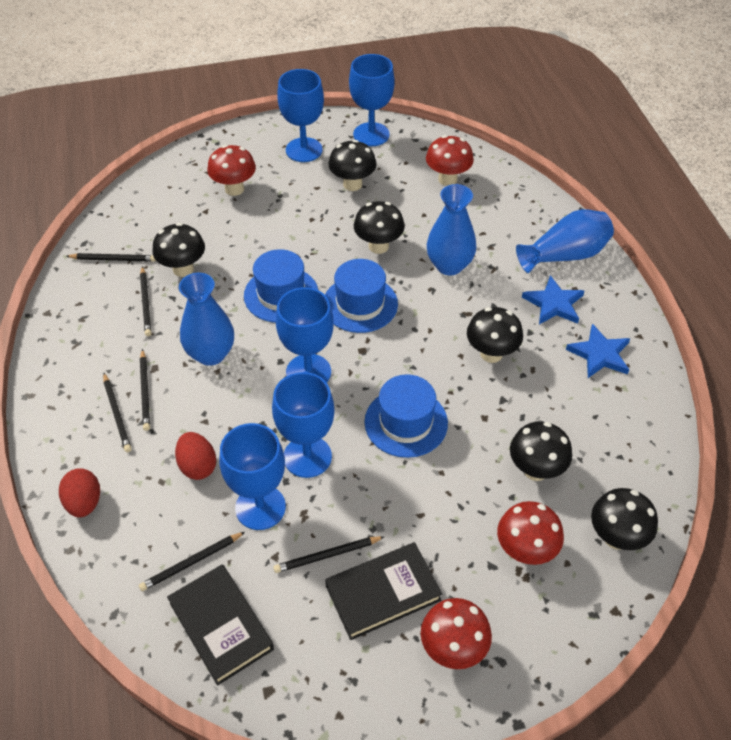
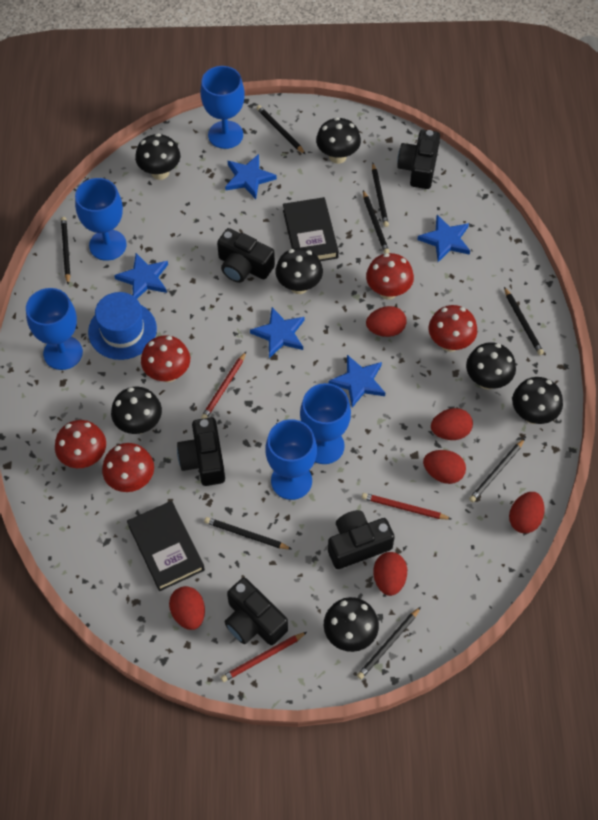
black camera: 0 -> 5
black mushroom: 6 -> 7
black pencil: 6 -> 8
blue hat: 3 -> 1
blue star: 2 -> 5
blue vase: 3 -> 0
red egg: 2 -> 6
red mushroom: 4 -> 5
red pencil: 0 -> 3

